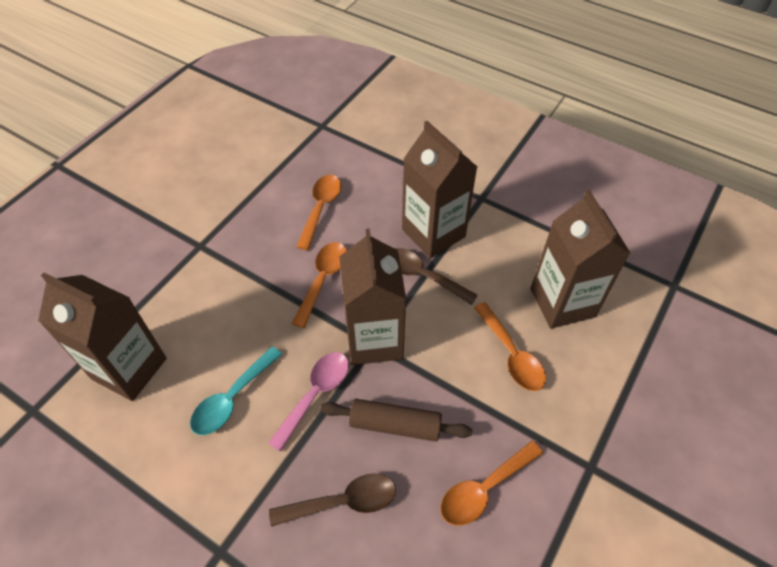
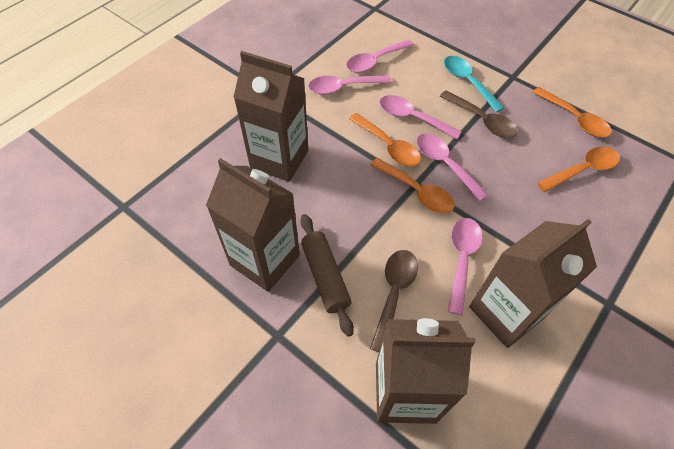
pink spoon: 1 -> 5

